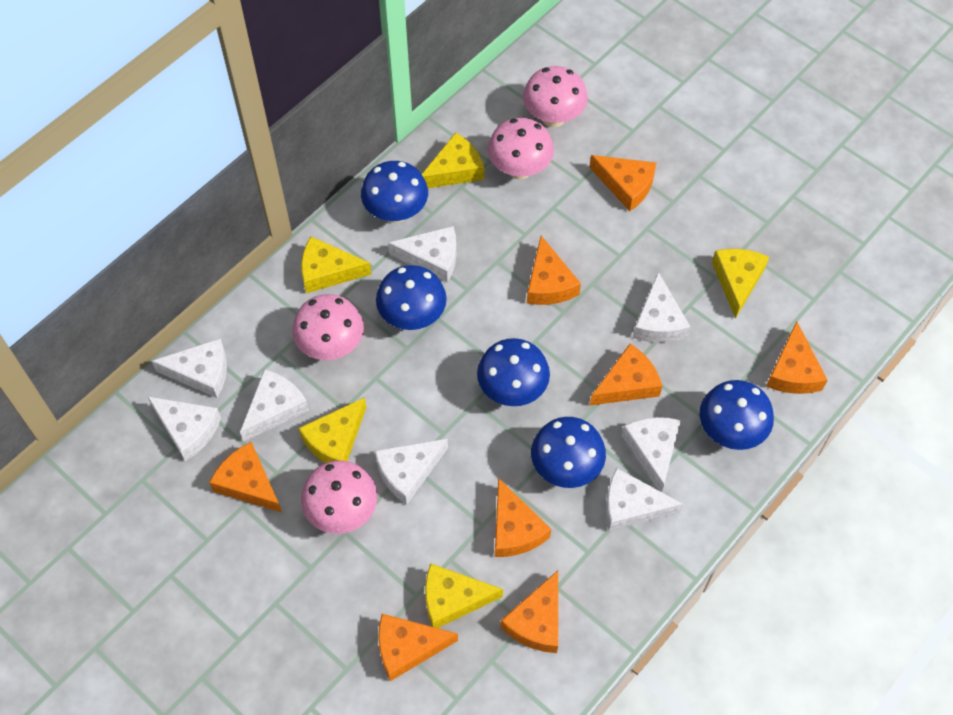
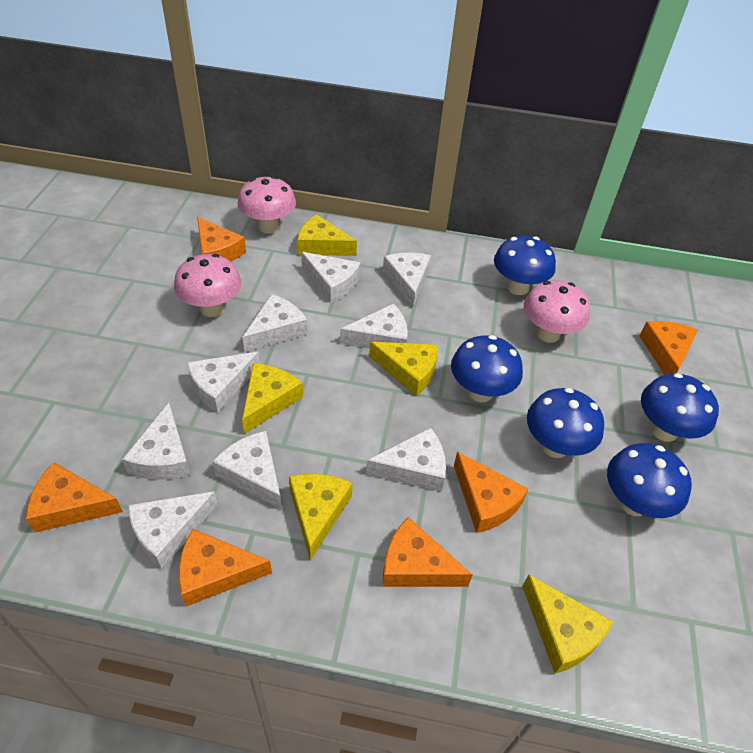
orange cheese: 8 -> 6
pink mushroom: 4 -> 3
white cheese: 8 -> 9

